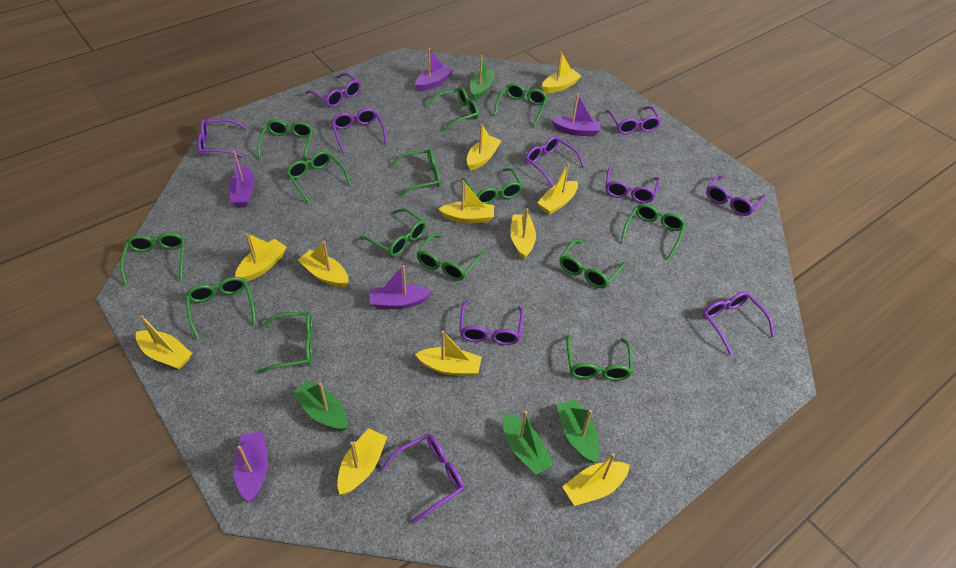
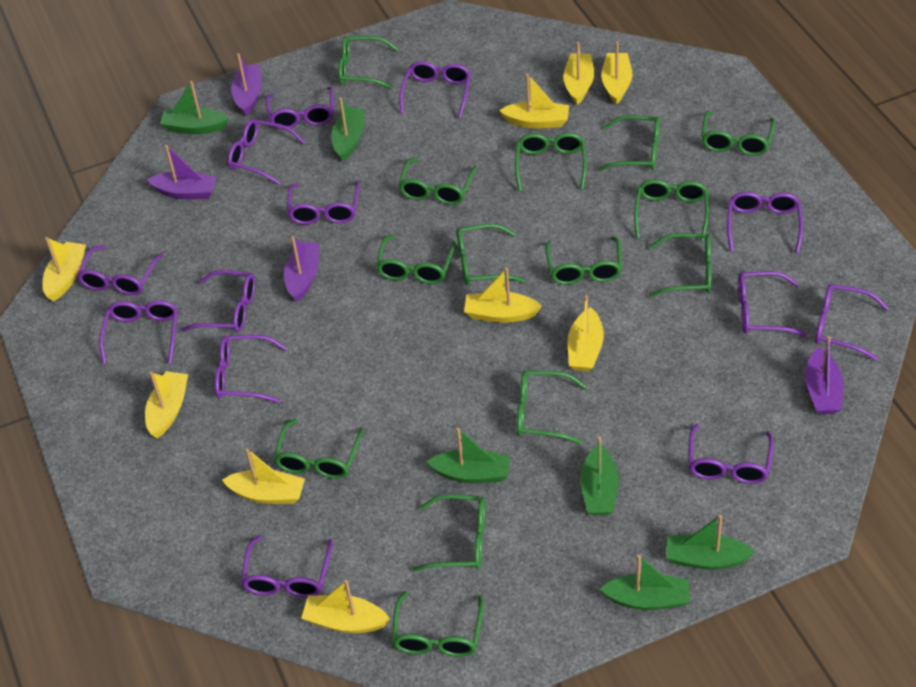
green boat: 4 -> 6
purple boat: 5 -> 4
purple glasses: 10 -> 13
yellow boat: 11 -> 9

